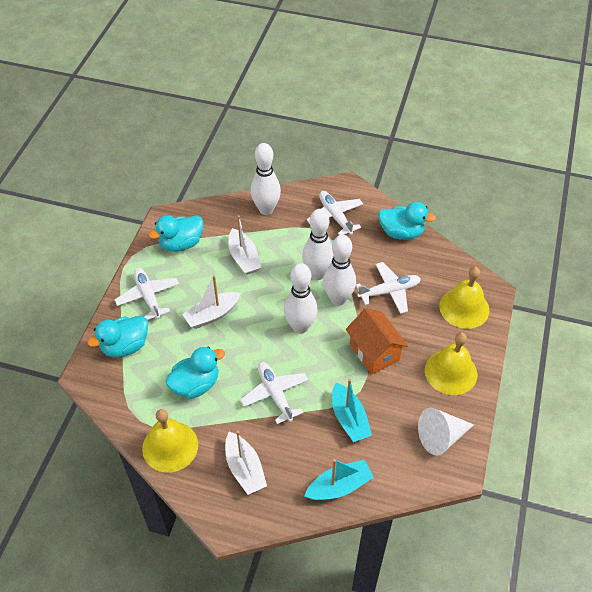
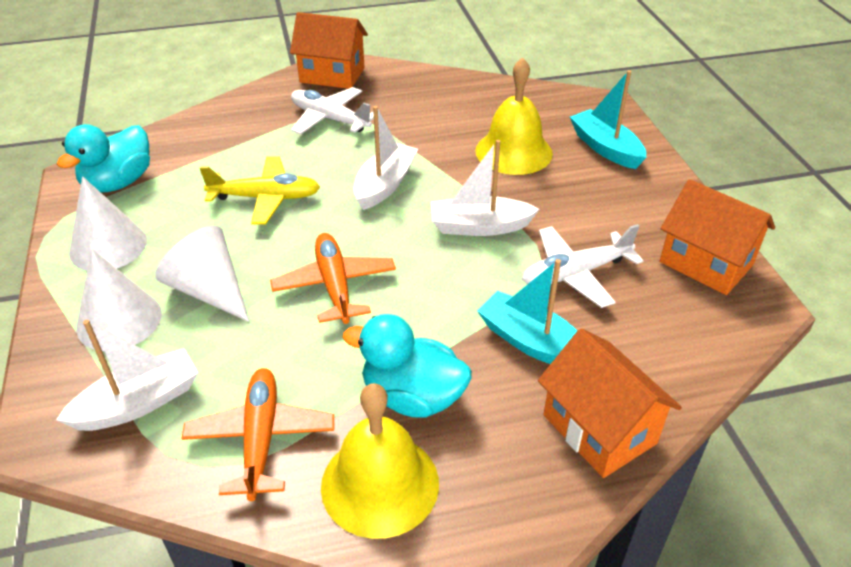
orange house: 1 -> 3
orange plane: 0 -> 2
turquoise duck: 4 -> 2
white bowling pin: 4 -> 0
white cone: 1 -> 3
white plane: 4 -> 2
yellow bell: 3 -> 2
yellow plane: 0 -> 1

